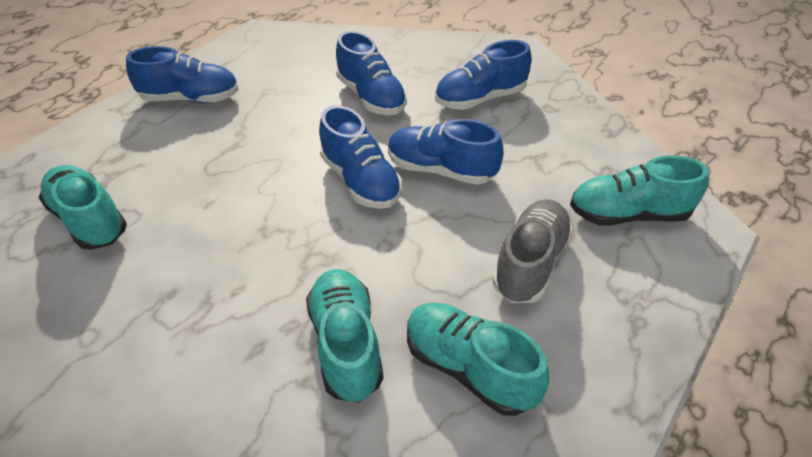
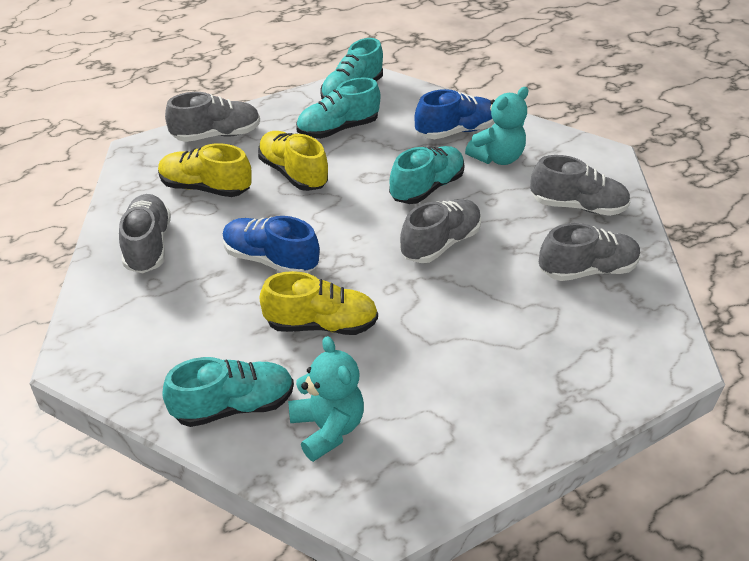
blue shoe: 5 -> 2
grey shoe: 1 -> 5
turquoise teddy bear: 0 -> 2
yellow shoe: 0 -> 3

